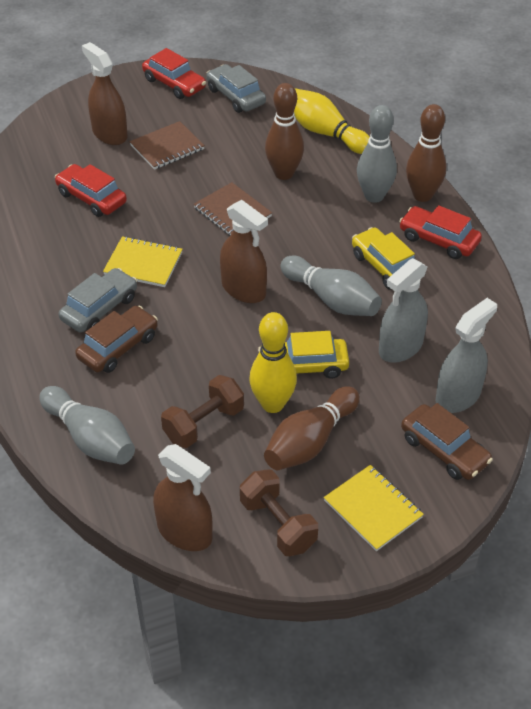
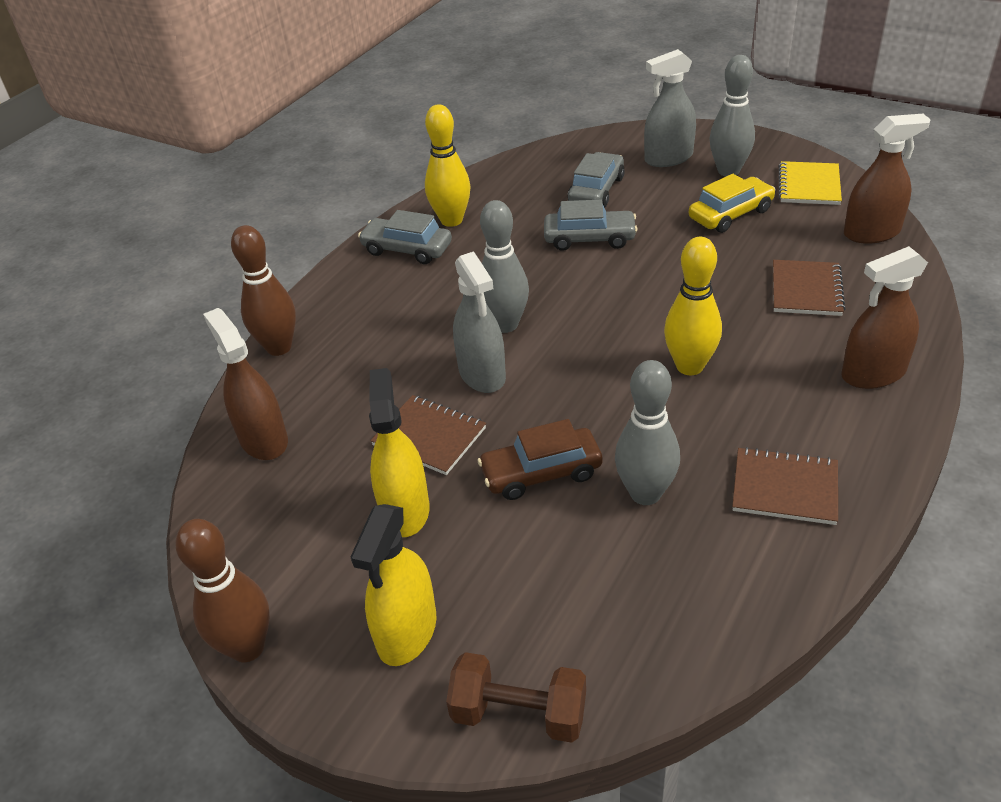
brown bowling pin: 3 -> 2
brown car: 2 -> 1
brown dumbbell: 2 -> 1
brown notebook: 2 -> 3
grey car: 2 -> 3
red car: 3 -> 0
yellow car: 2 -> 1
yellow notebook: 2 -> 1
yellow spray bottle: 0 -> 2

